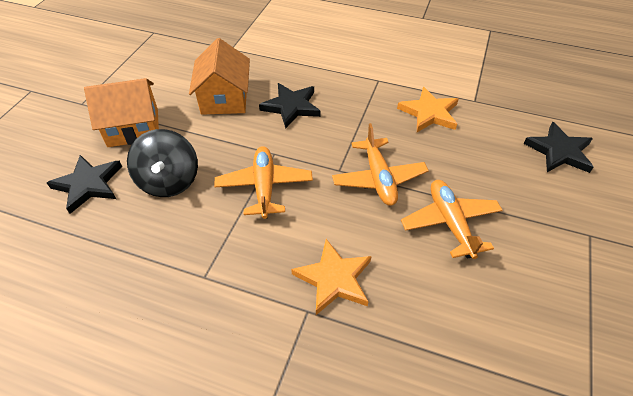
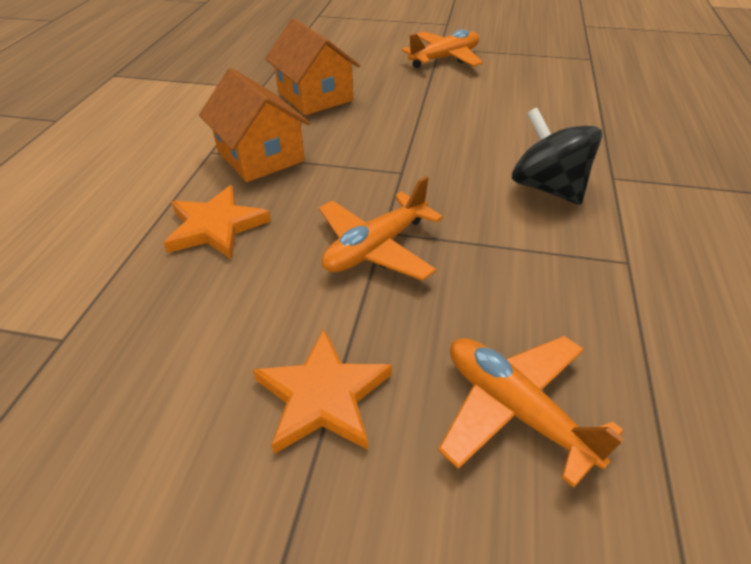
black star: 3 -> 0

